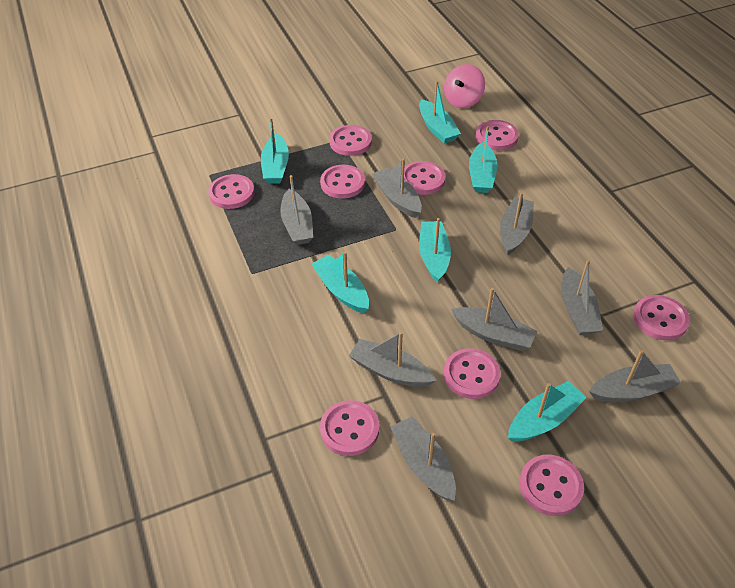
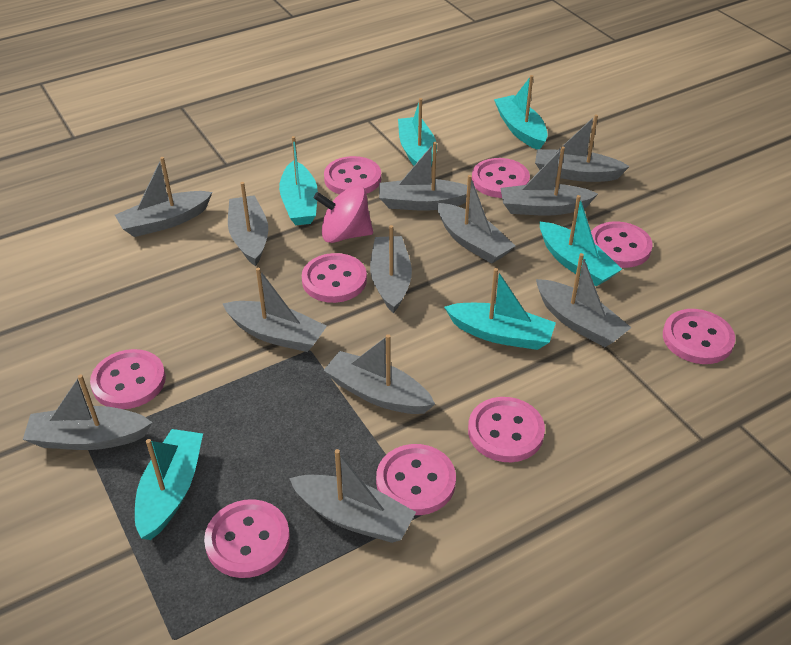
grey boat: 8 -> 12

